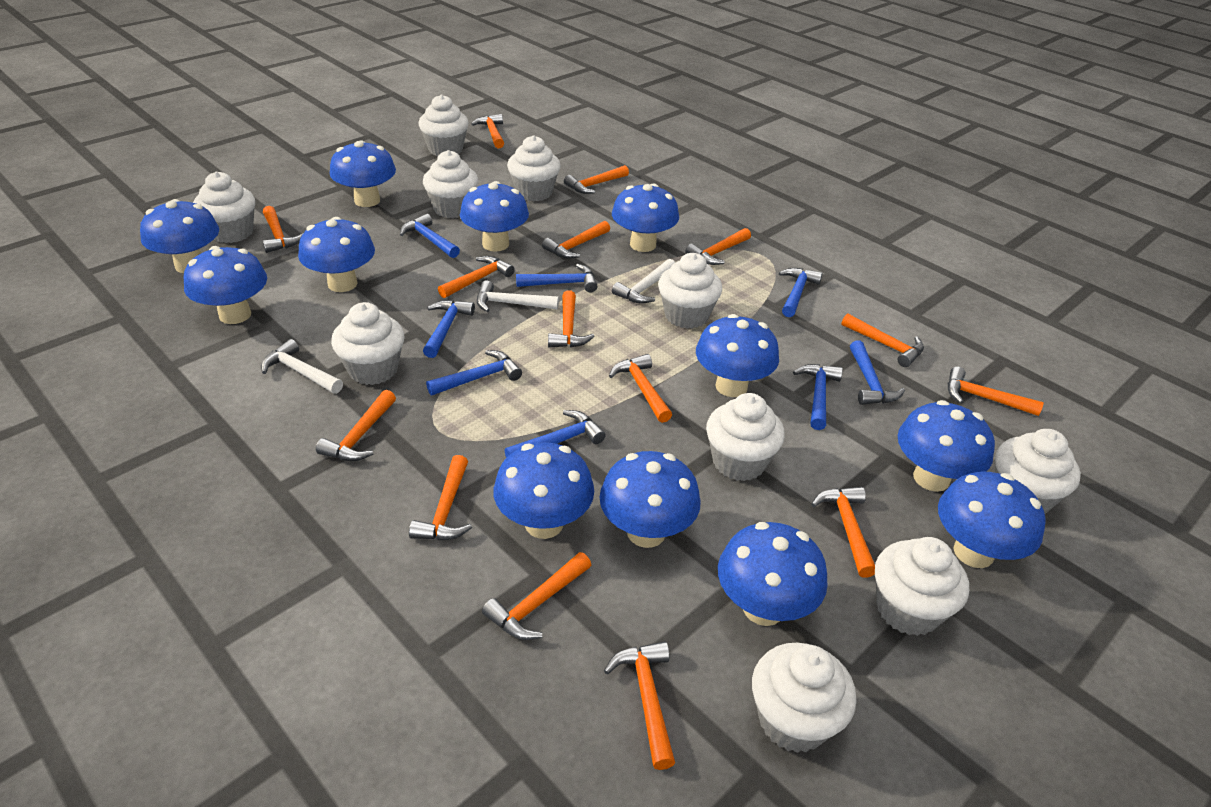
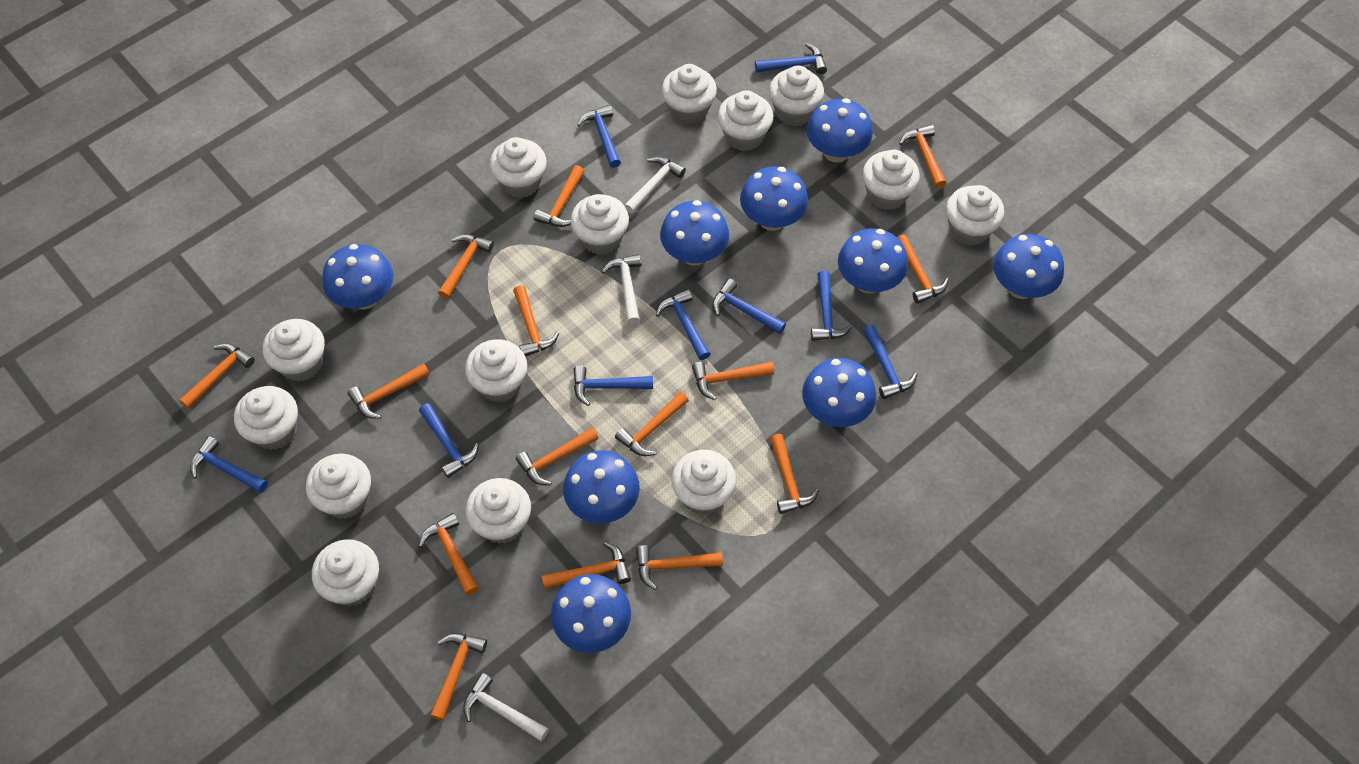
blue hammer: 8 -> 9
blue mushroom: 12 -> 9
white cupcake: 10 -> 14

